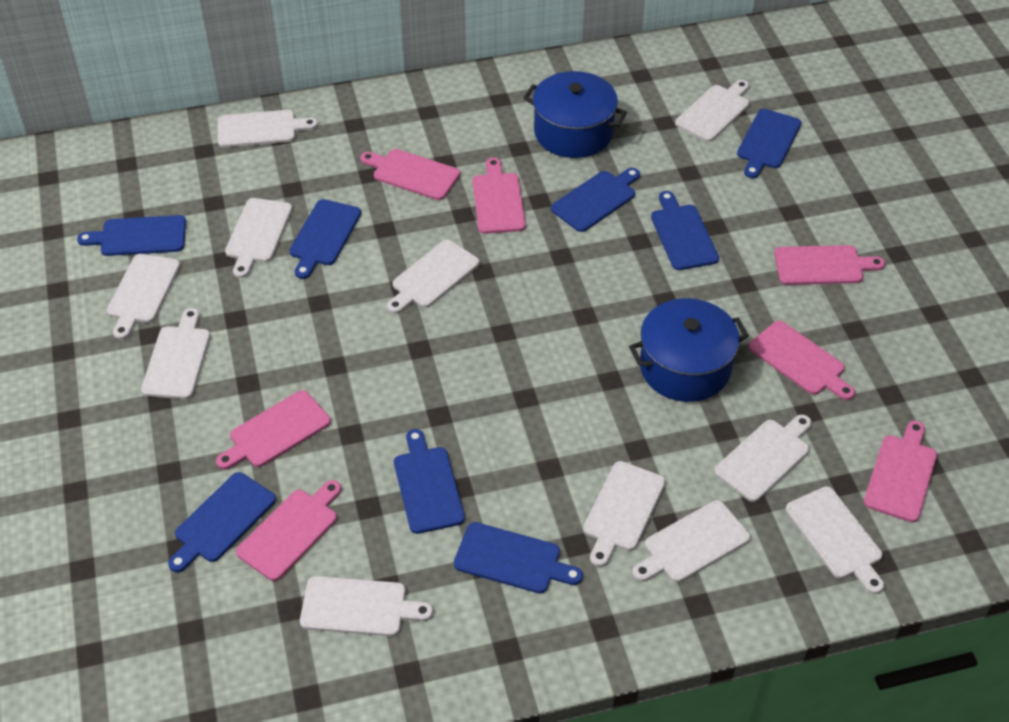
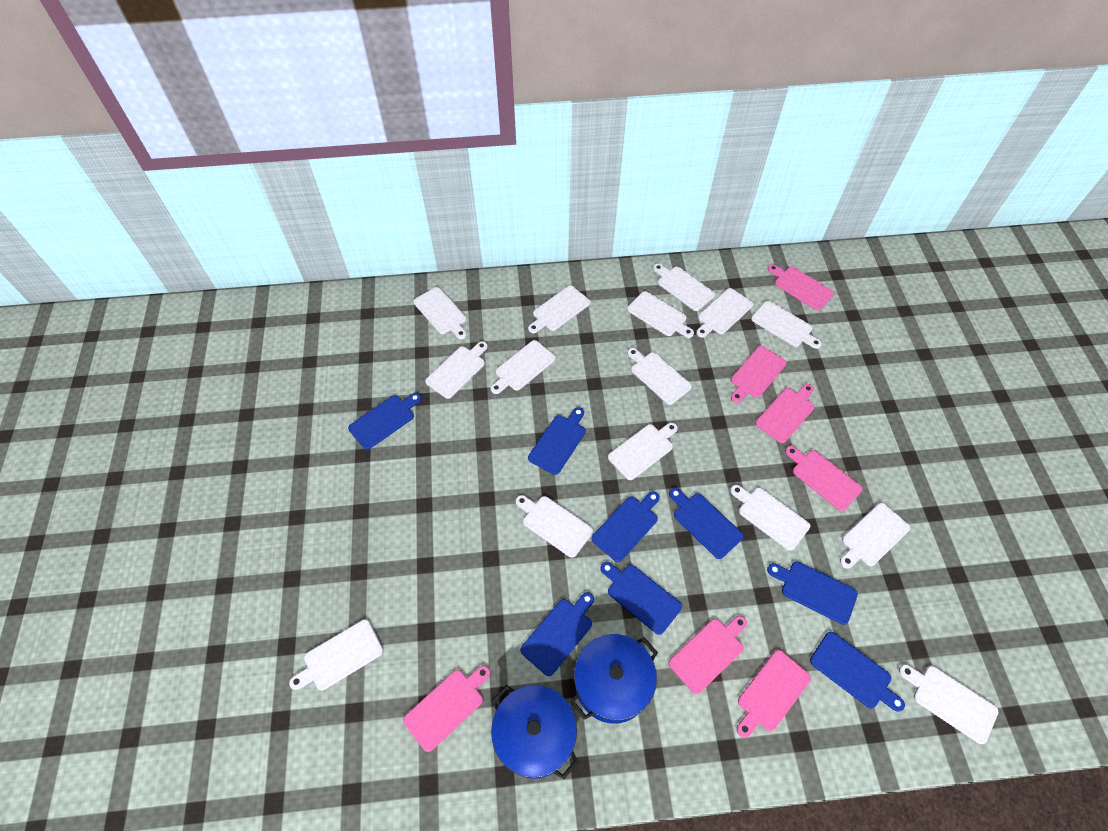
white cutting board: 11 -> 15

